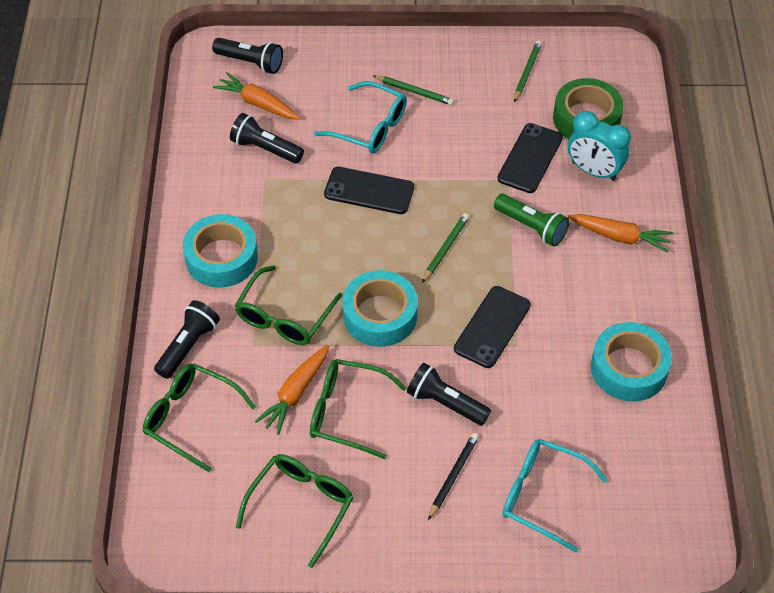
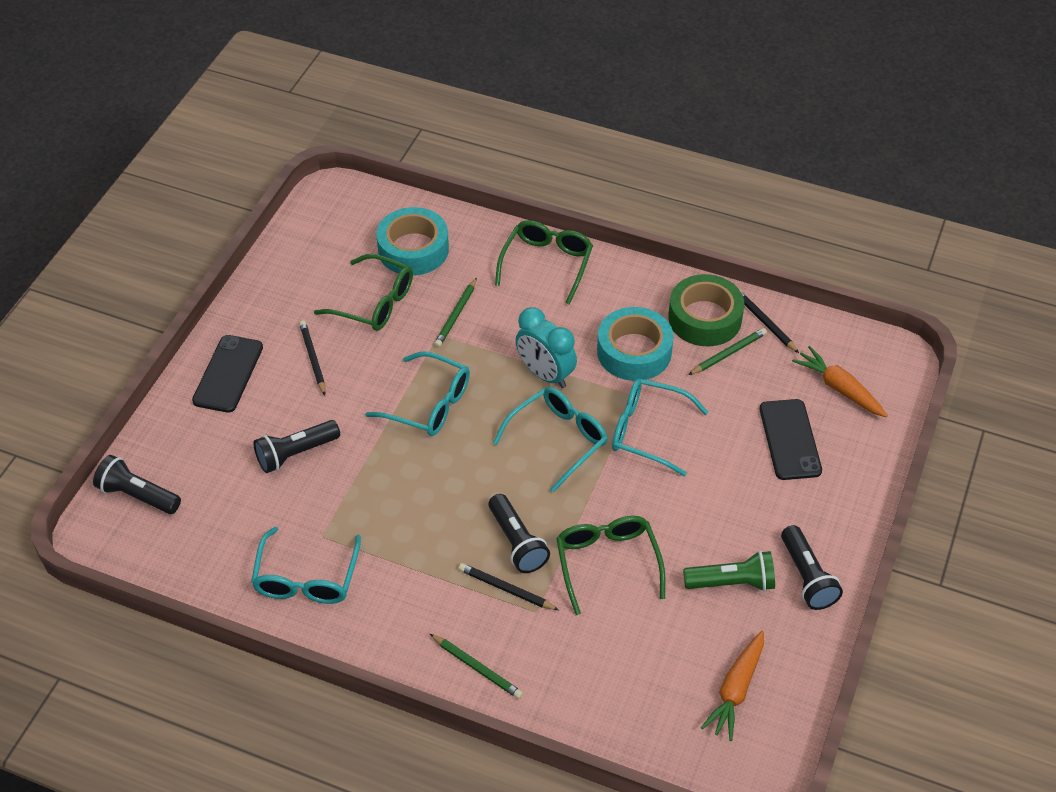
black pencil: 1 -> 3
black phone: 3 -> 2
green glasses: 4 -> 3
orange carrot: 3 -> 2
turquoise glasses: 2 -> 4
turquoise tape: 3 -> 2

